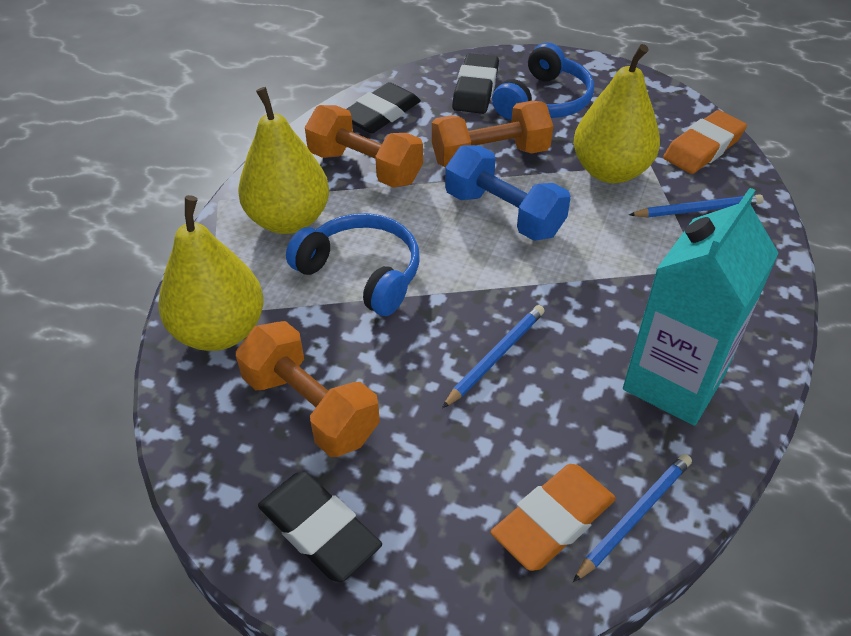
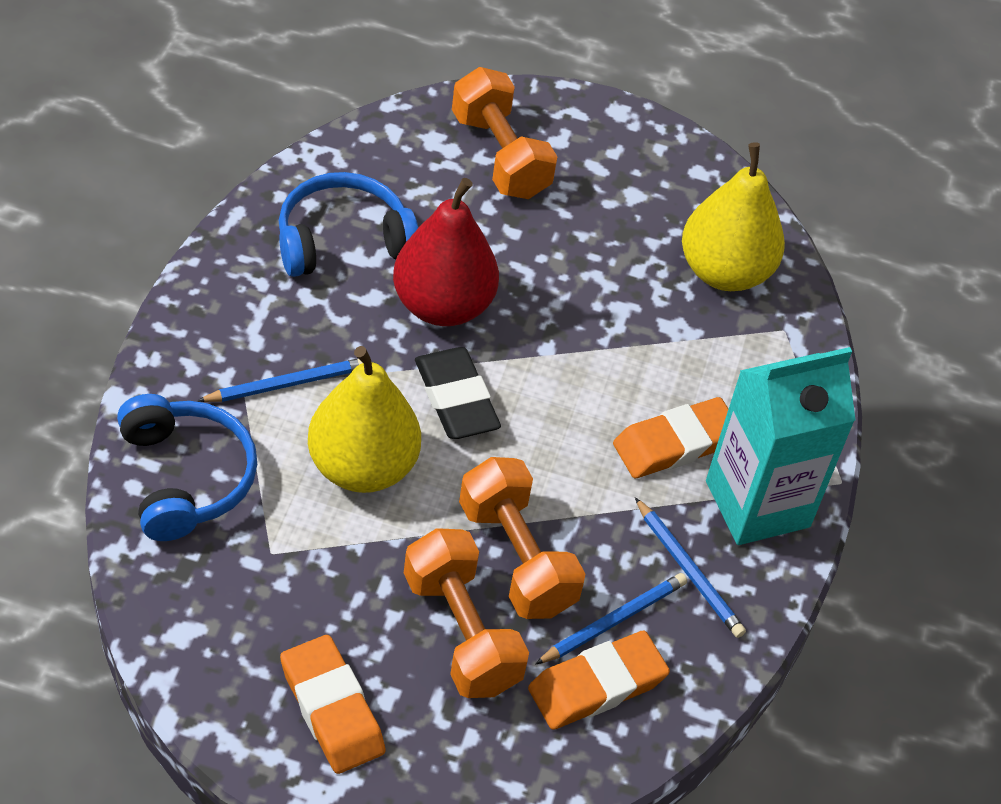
black eraser: 3 -> 1
blue dumbbell: 1 -> 0
orange eraser: 2 -> 3
red pear: 0 -> 1
yellow pear: 3 -> 2

